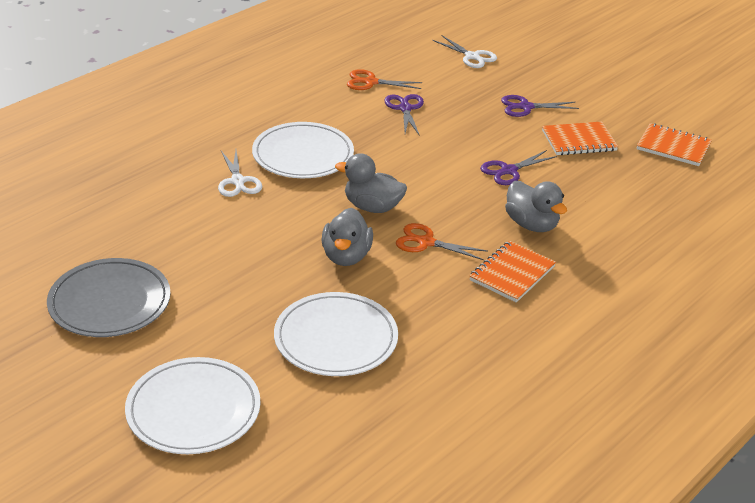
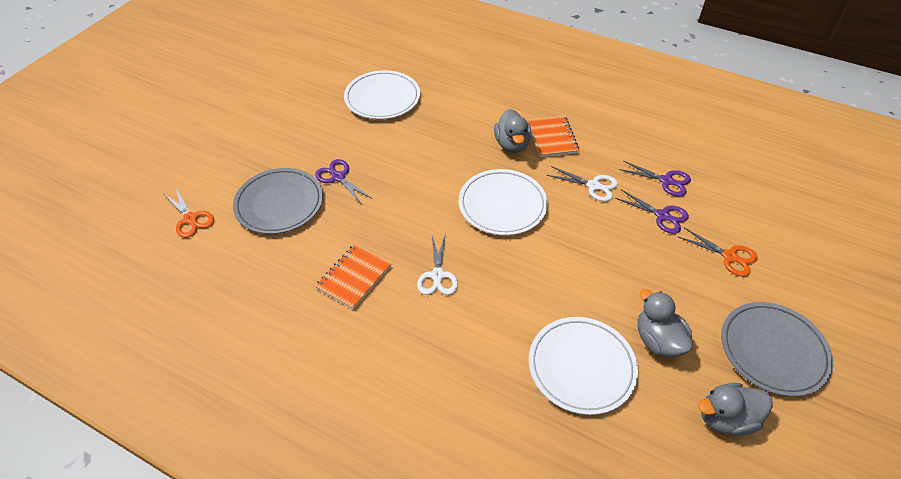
grey plate: 1 -> 2
orange notebook: 3 -> 2

